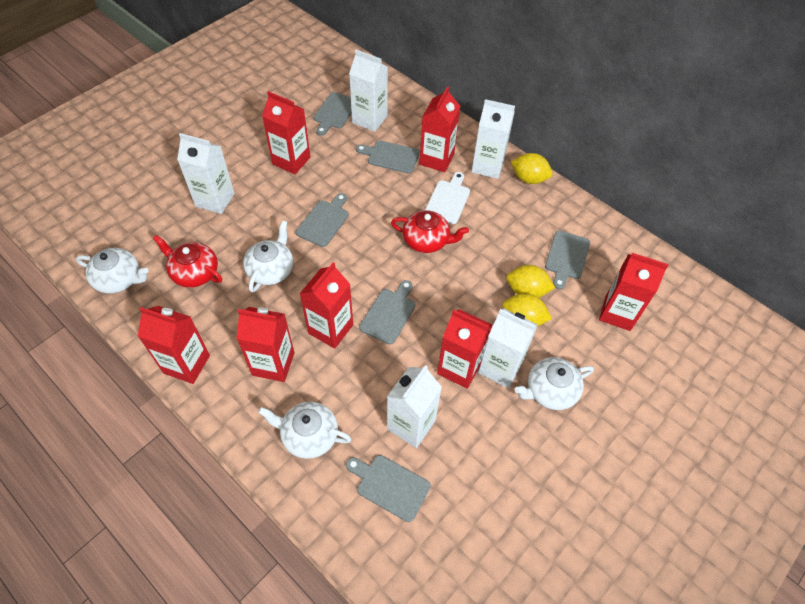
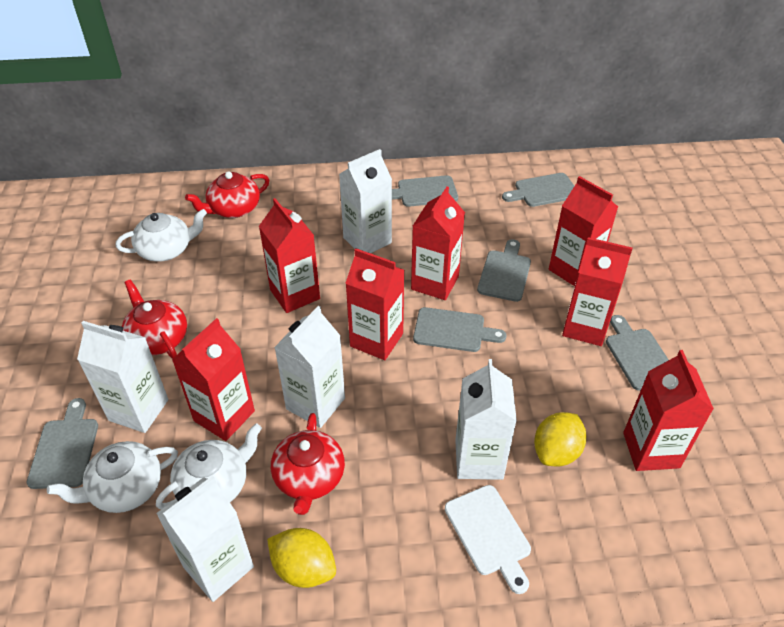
red teapot: 2 -> 3
white teapot: 4 -> 3
yellow lemon: 3 -> 2

